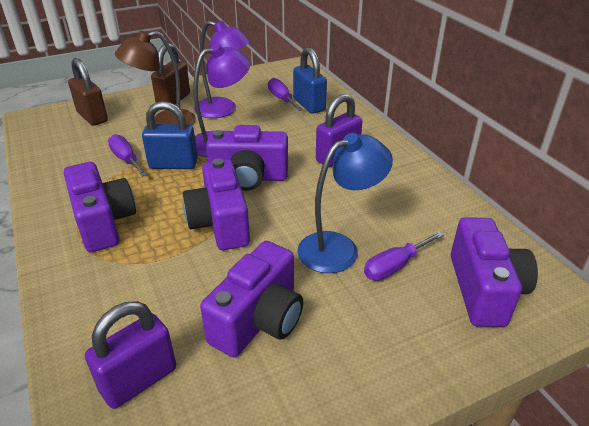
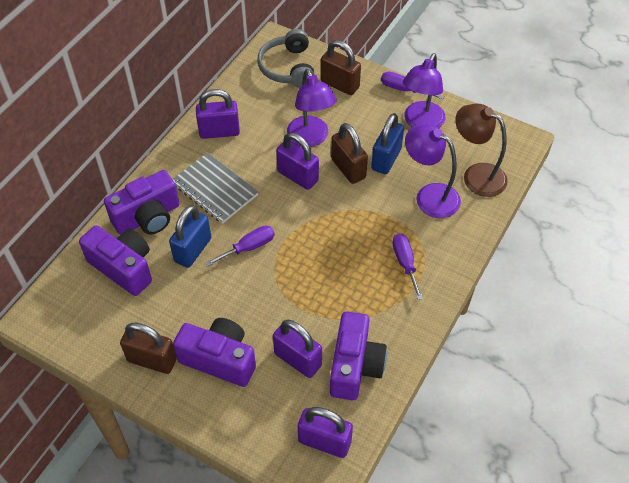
blue lamp: 1 -> 0
brown padlock: 2 -> 3
grey headphones: 0 -> 1
grey notebook: 0 -> 1
purple camera: 5 -> 4
purple lamp: 2 -> 3
purple padlock: 2 -> 4

